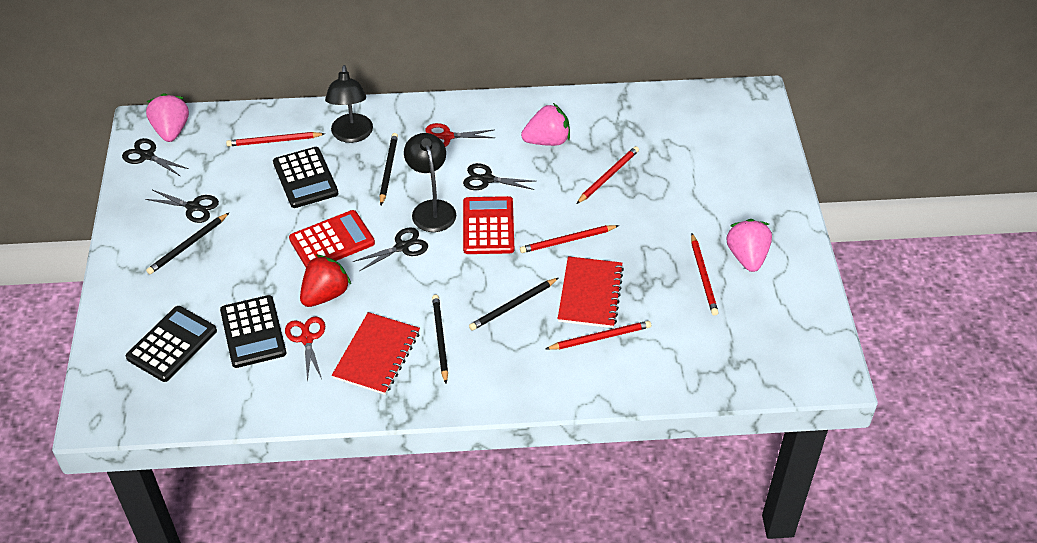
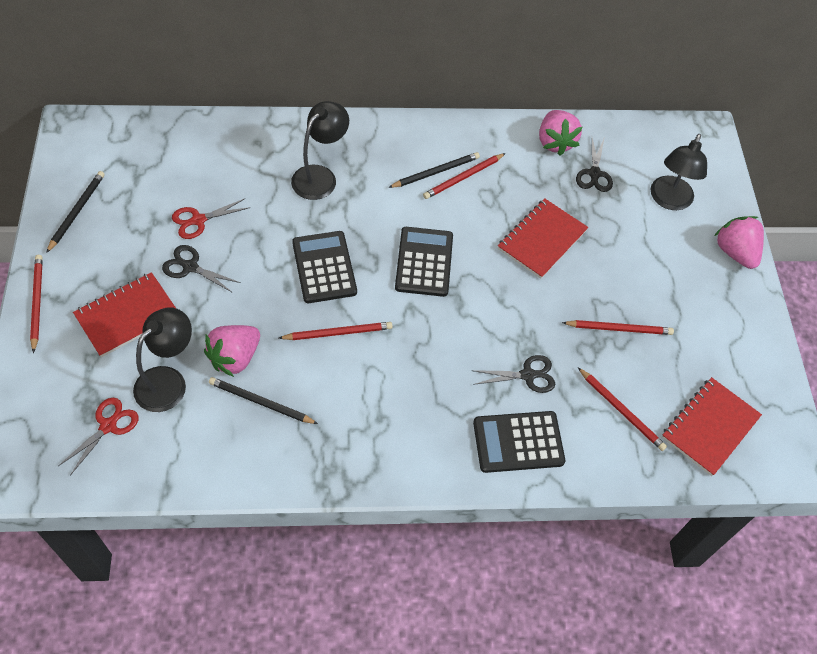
black lamp: 2 -> 3
black pencil: 4 -> 3
black scissors: 4 -> 3
red calculator: 2 -> 0
red notebook: 2 -> 3
red strawberry: 1 -> 0

